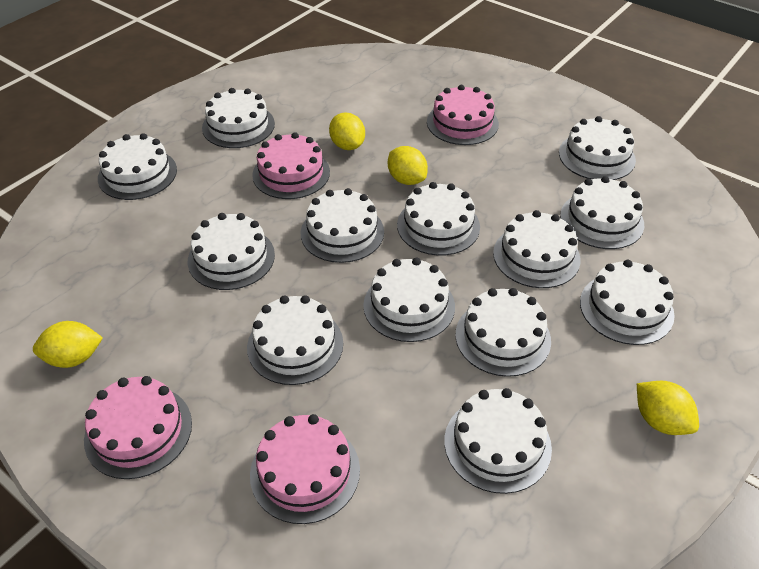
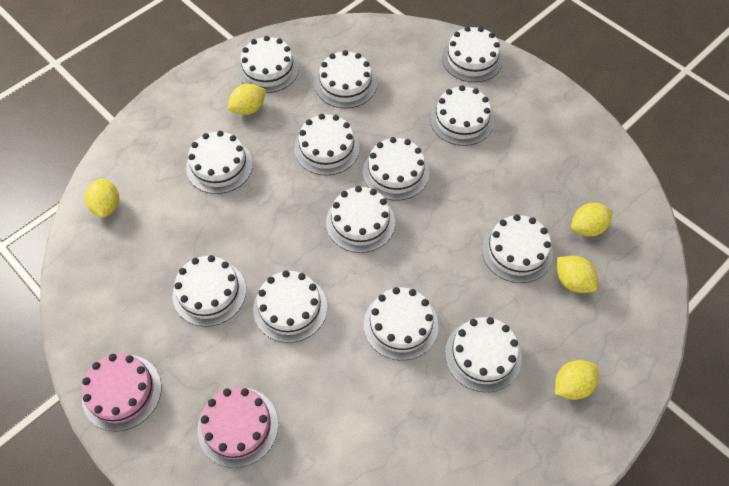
pink cake: 4 -> 2
yellow lemon: 4 -> 5

